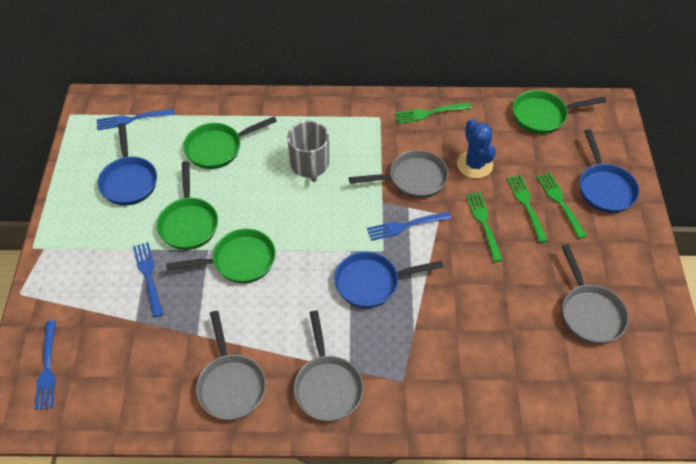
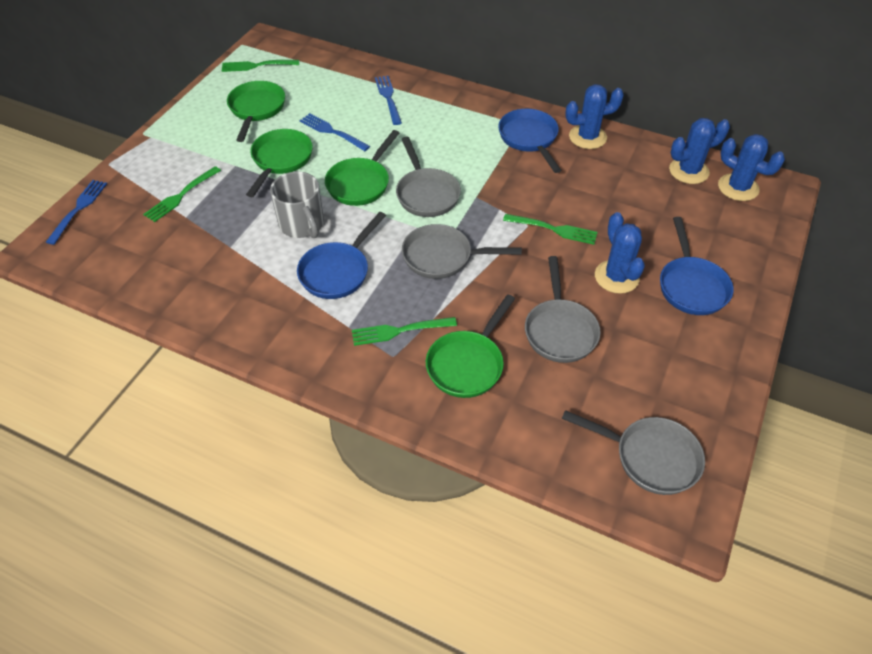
blue cactus: 1 -> 4
blue fork: 4 -> 3

